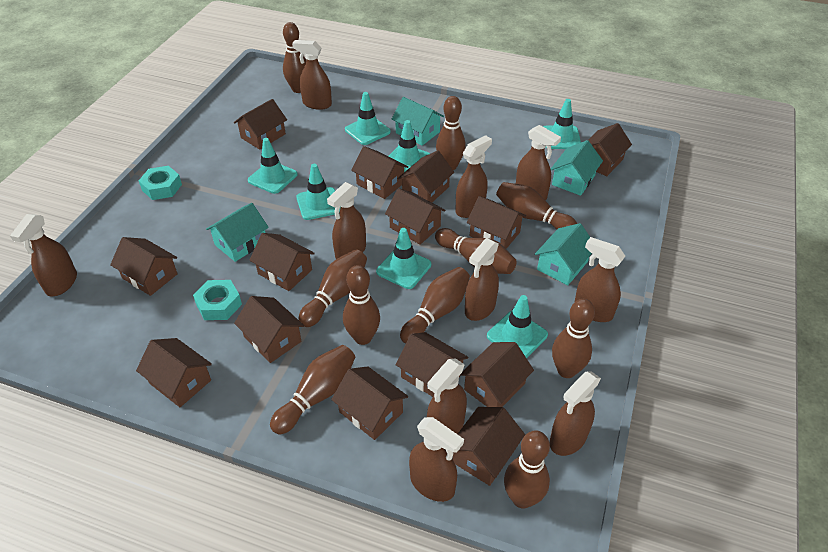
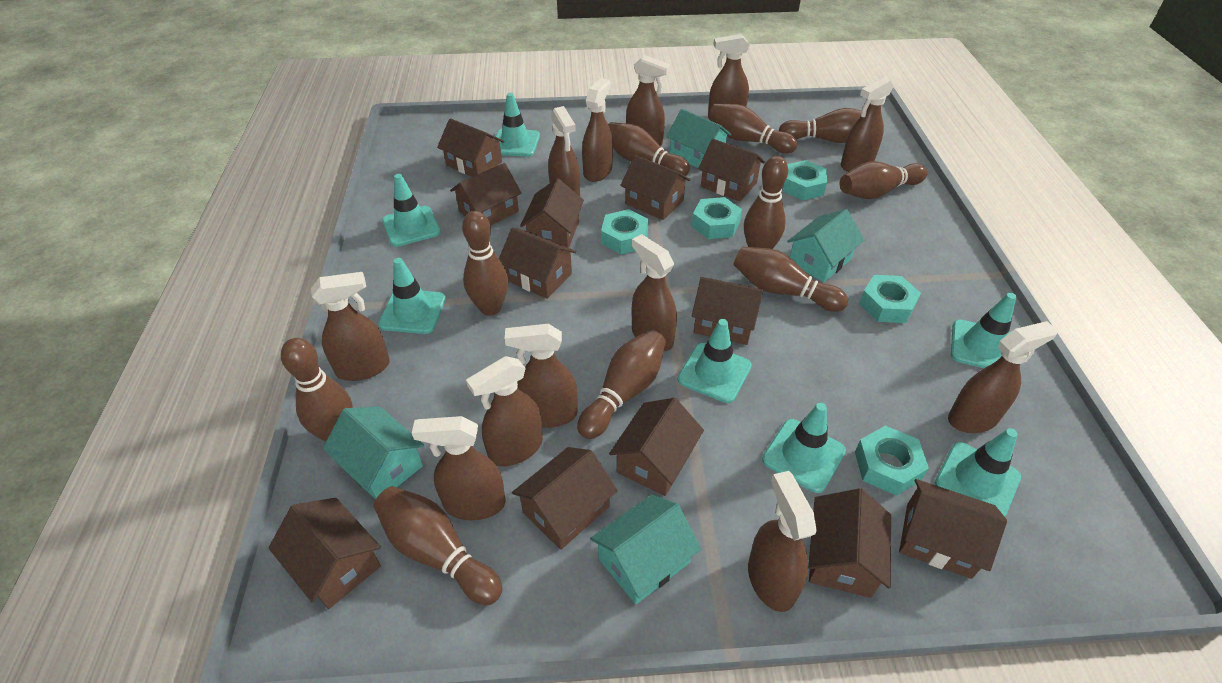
brown house: 14 -> 12
brown spray bottle: 10 -> 12
turquoise nut: 2 -> 5

